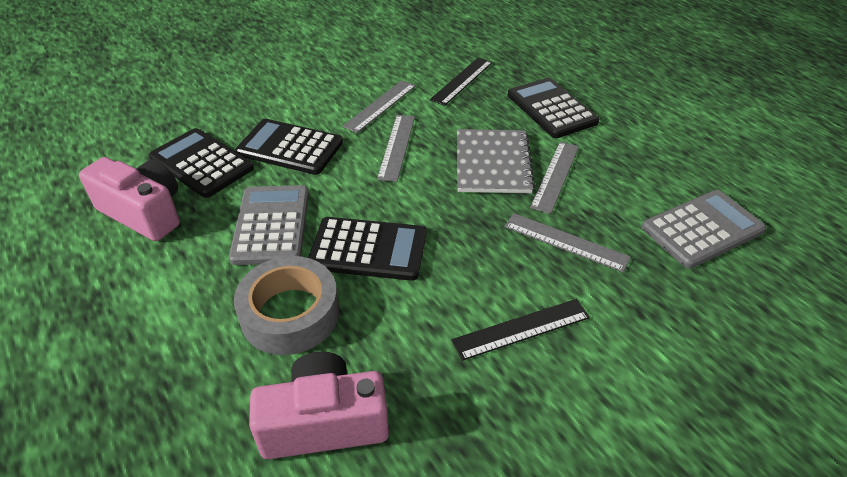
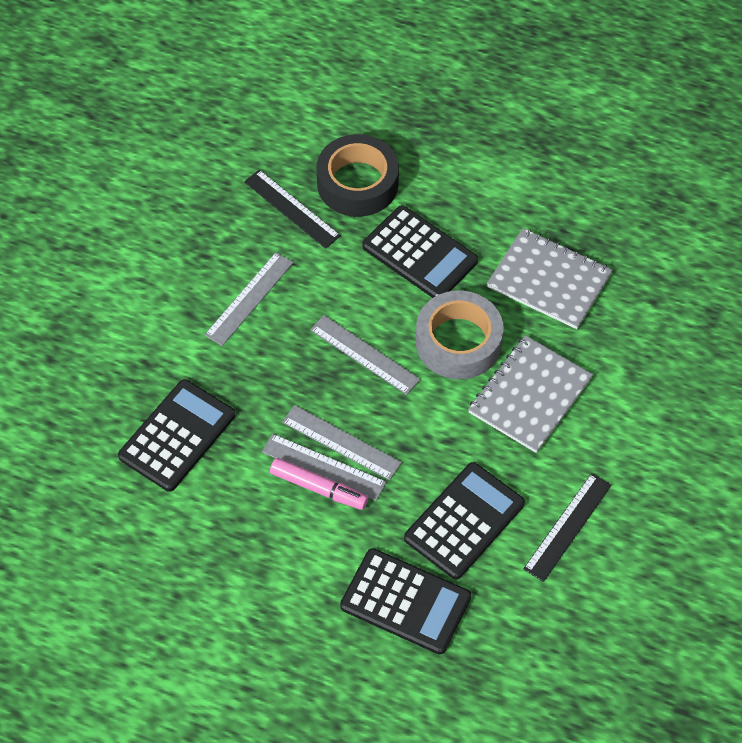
black tape: 0 -> 1
grey calculator: 2 -> 0
grey notebook: 1 -> 2
pink camera: 2 -> 0
pink marker: 0 -> 1

